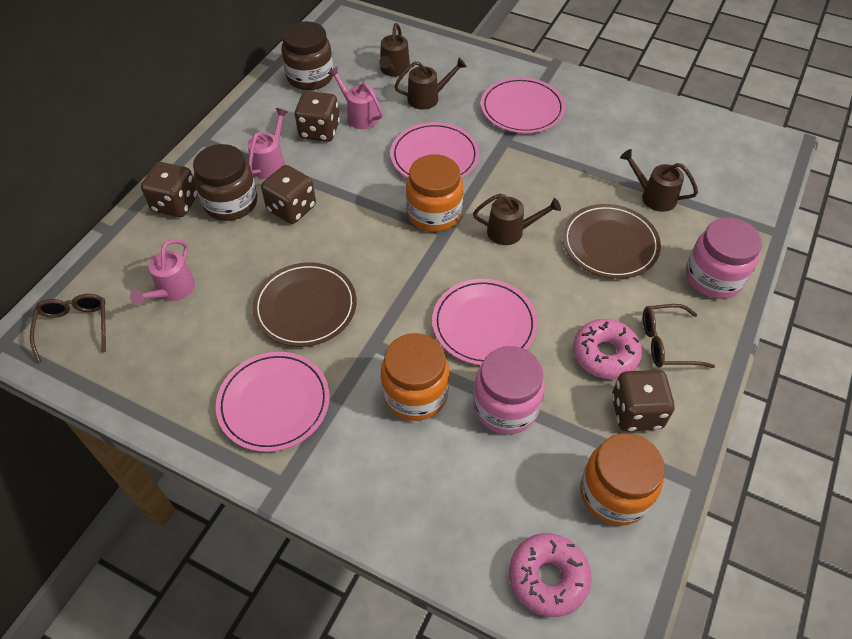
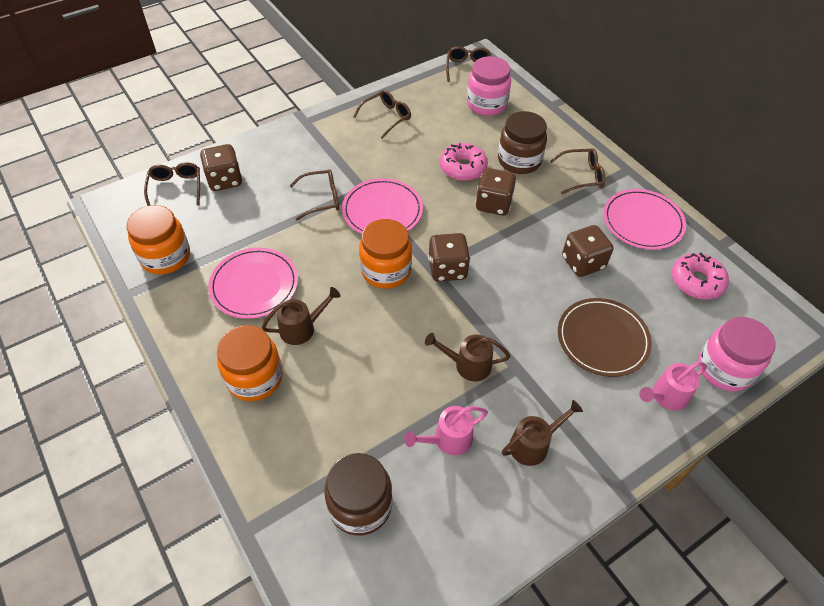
brown glasses: 2 -> 5
brown plate: 2 -> 1
brown watering can: 4 -> 3
pink plate: 4 -> 3
pink watering can: 3 -> 2

